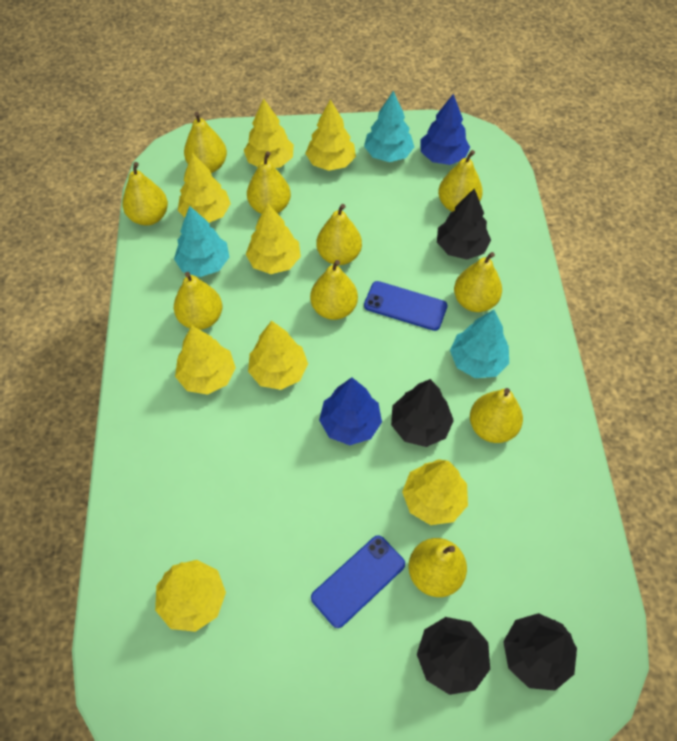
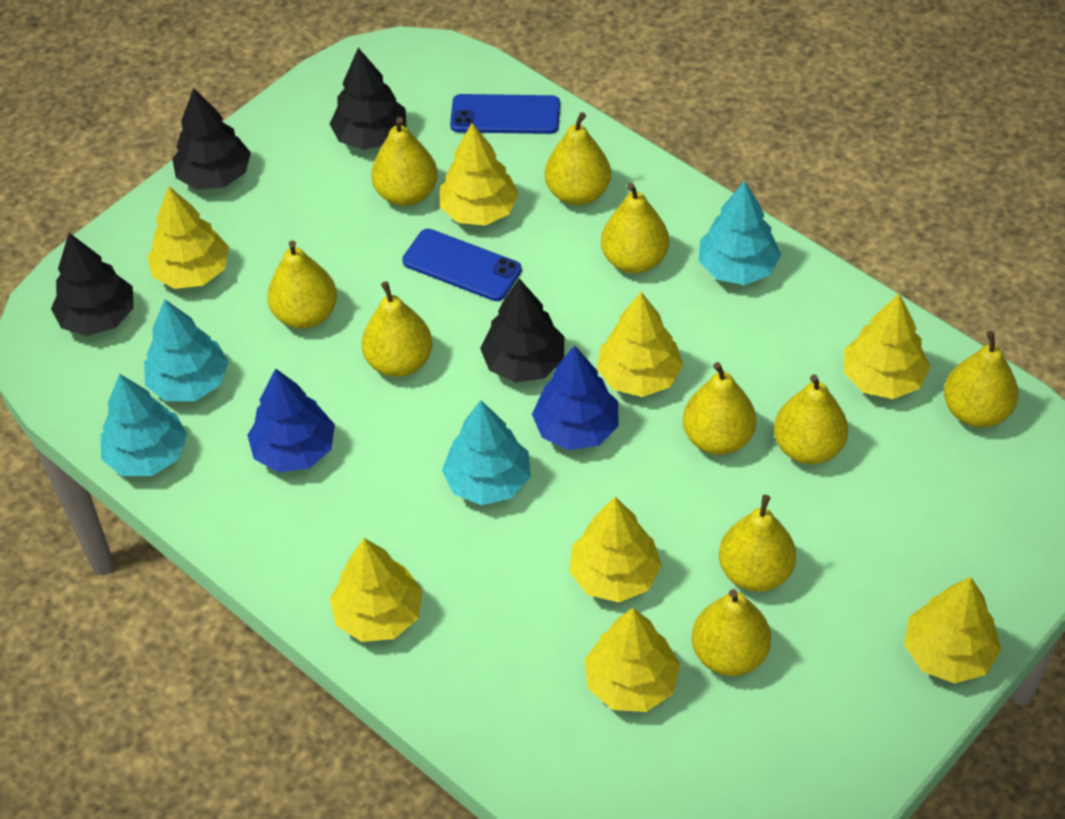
turquoise tree: 3 -> 4

